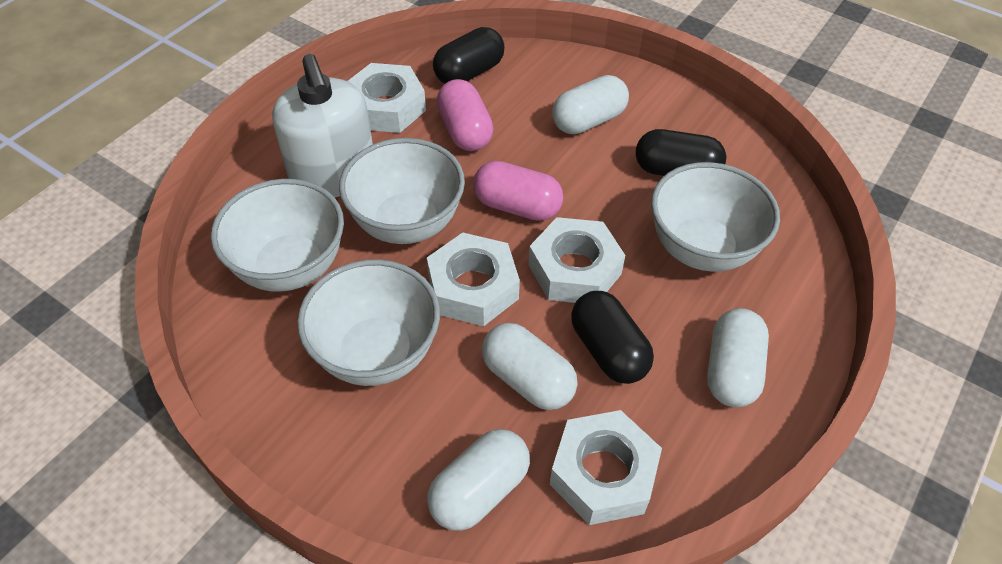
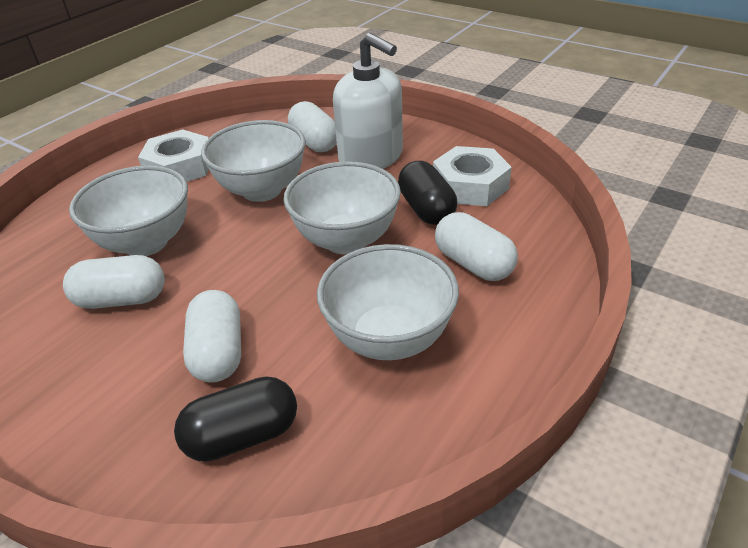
black capsule: 3 -> 2
pink capsule: 2 -> 0
white nut: 4 -> 2

